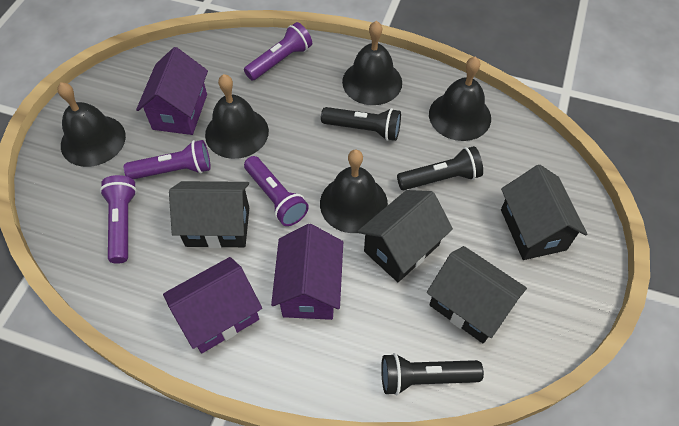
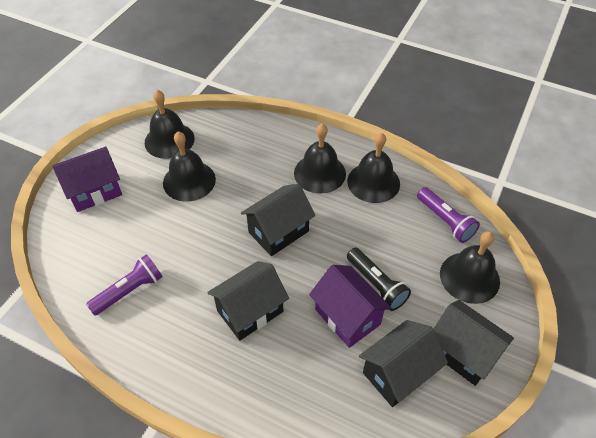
black flashlight: 3 -> 1
purple flashlight: 4 -> 2
purple house: 3 -> 2

